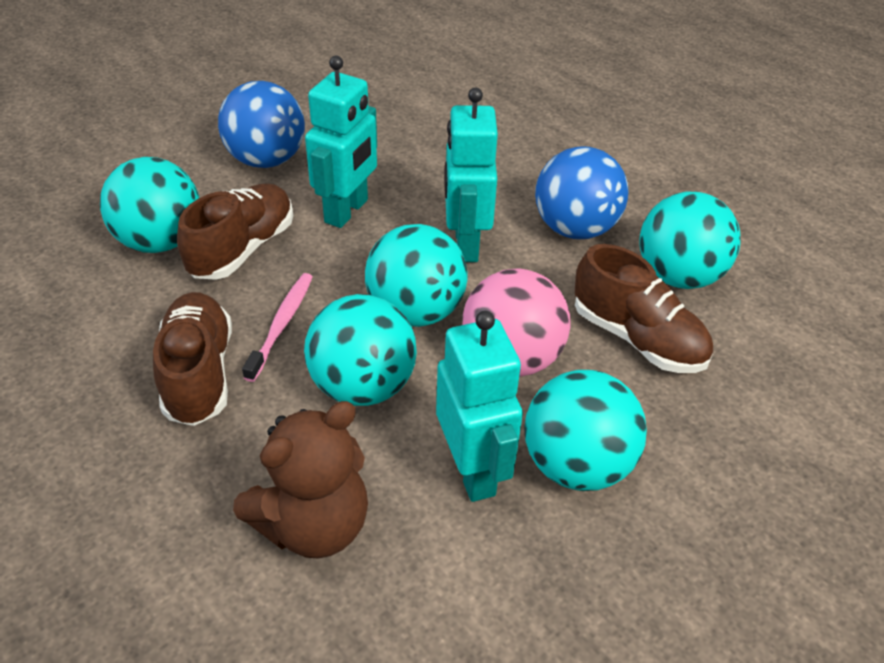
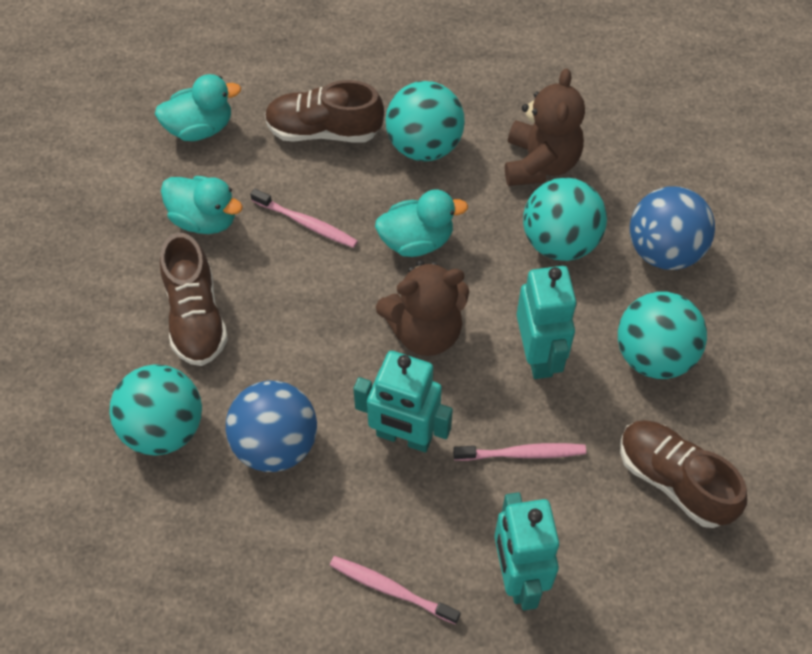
brown teddy bear: 1 -> 2
pink ball: 1 -> 0
pink toothbrush: 1 -> 3
turquoise ball: 5 -> 4
turquoise duck: 0 -> 3

